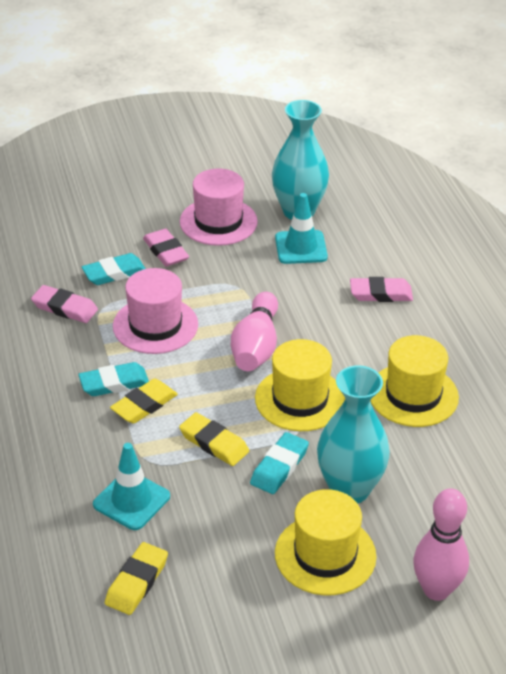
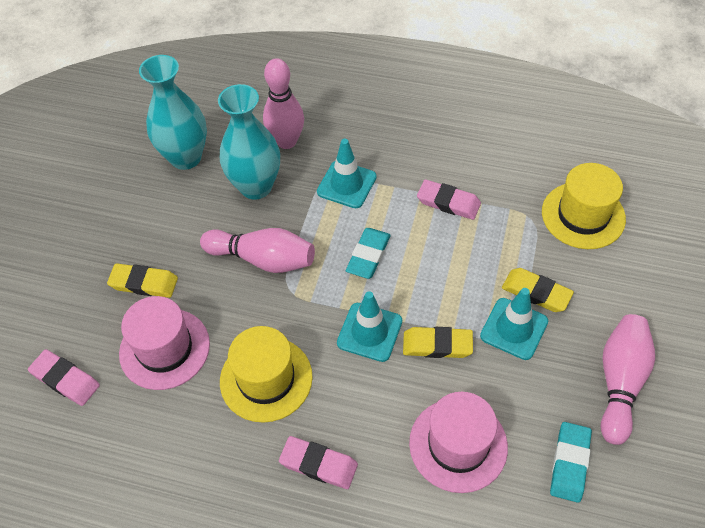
pink bowling pin: 2 -> 3
turquoise eraser: 3 -> 2
turquoise traffic cone: 2 -> 3
yellow hat: 3 -> 2

